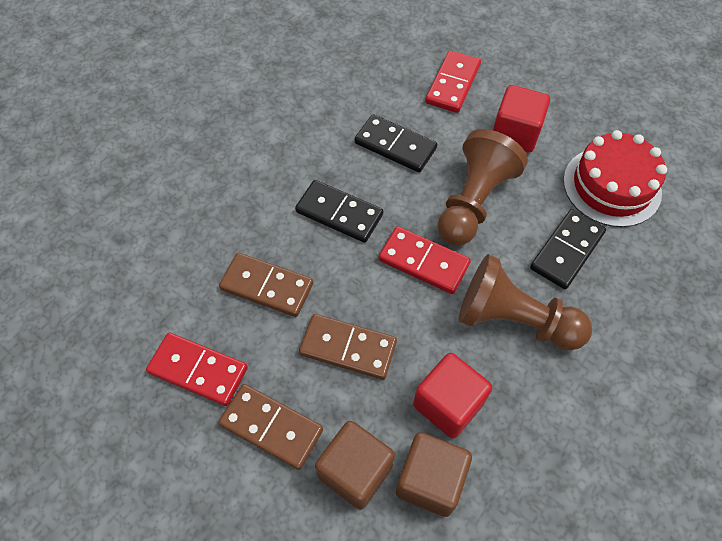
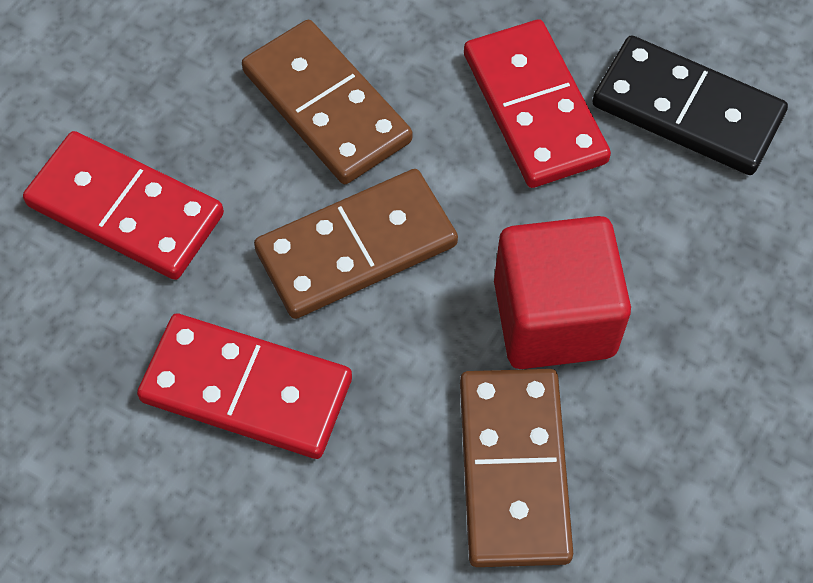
black domino: 3 -> 1
brown cube: 2 -> 0
brown pawn: 2 -> 0
red cake: 1 -> 0
red cube: 2 -> 1

